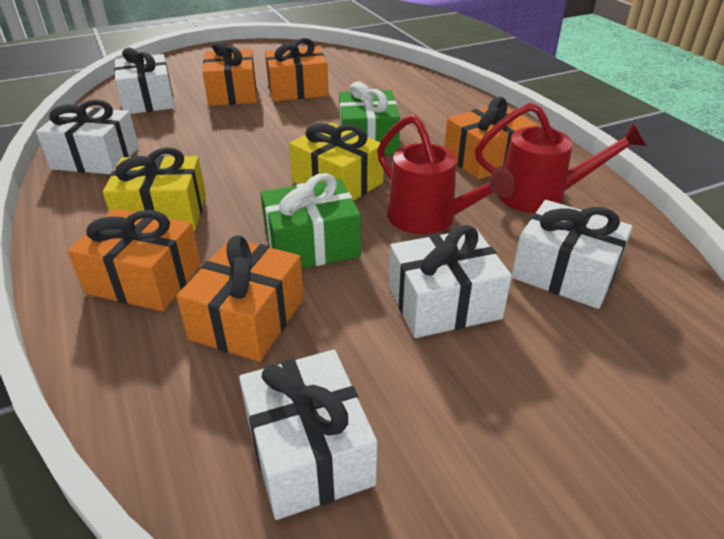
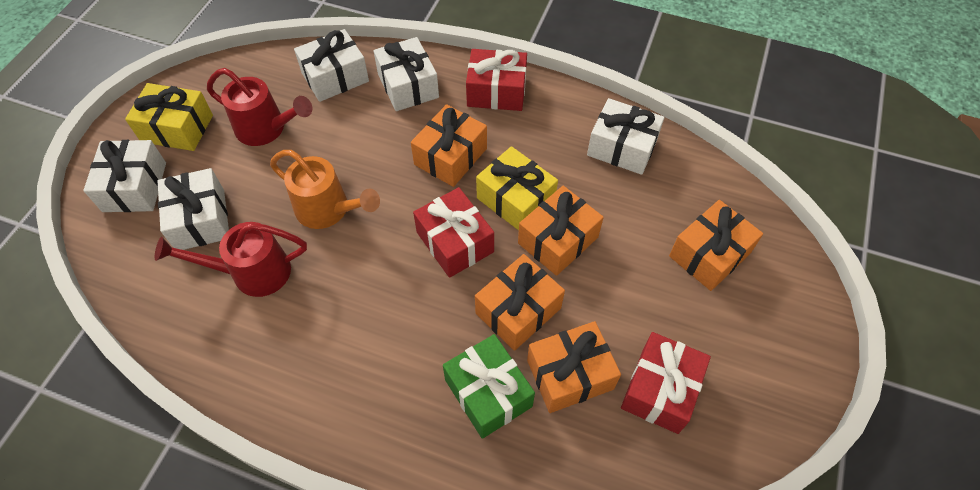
green gift: 2 -> 1
orange watering can: 0 -> 1
red gift: 0 -> 3

